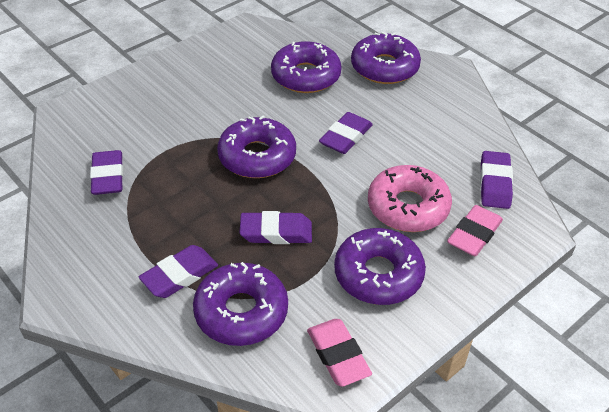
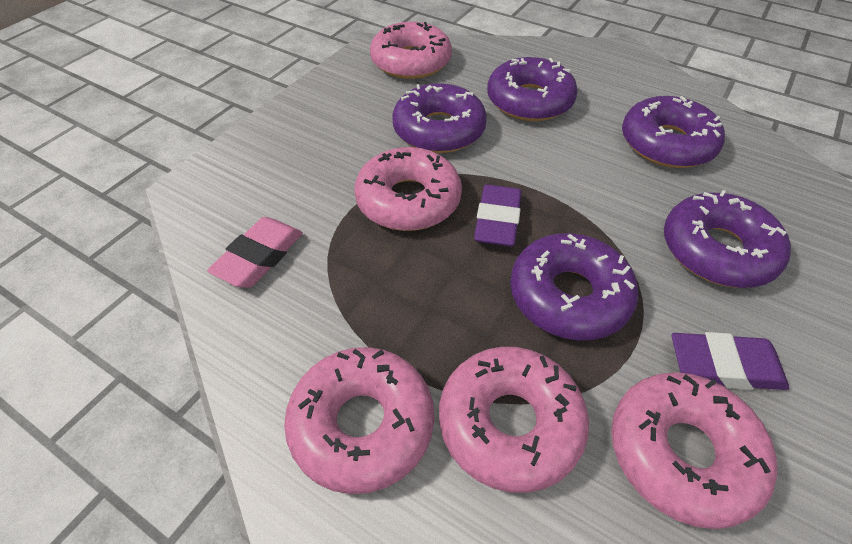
pink donut: 1 -> 5
pink eraser: 2 -> 1
purple eraser: 5 -> 2

